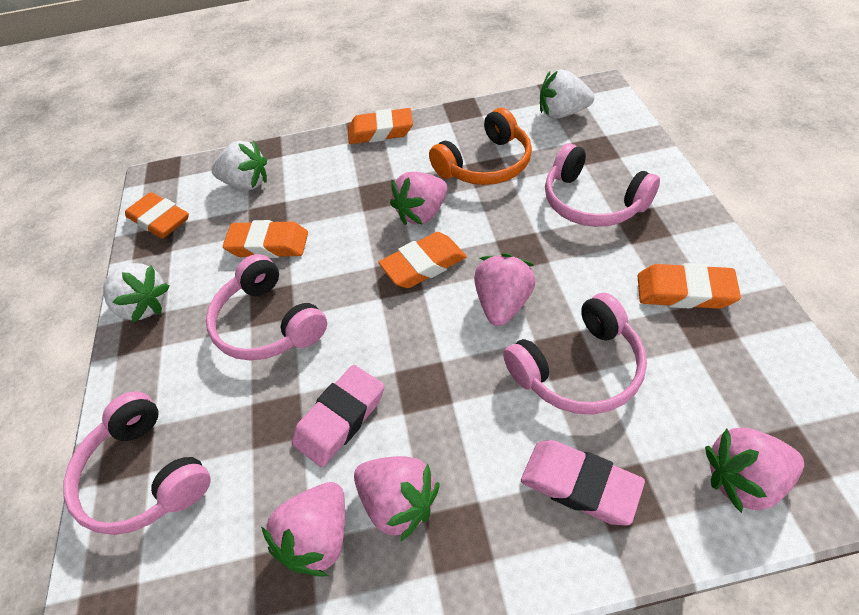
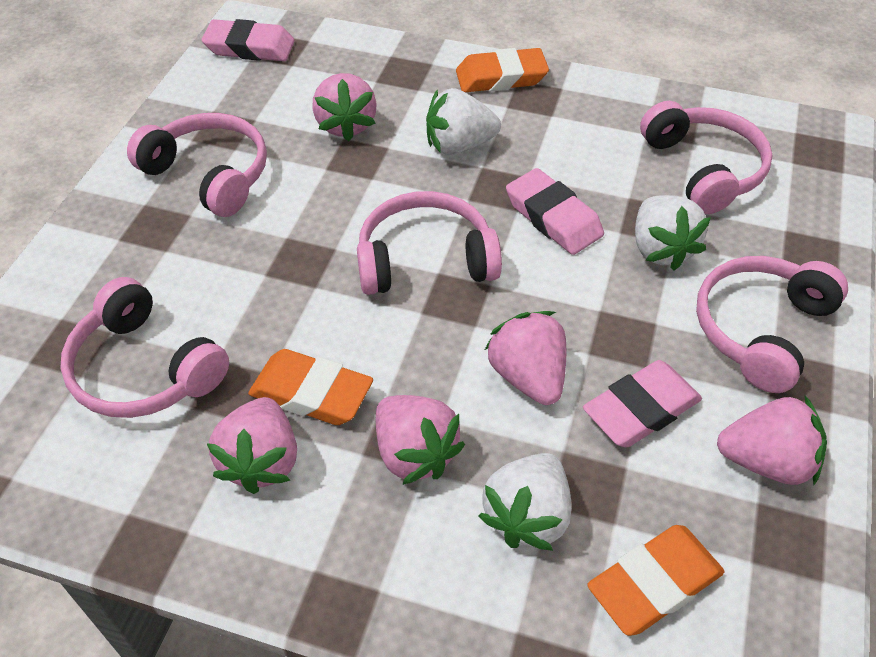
orange eraser: 5 -> 3
orange headphones: 1 -> 0
pink eraser: 2 -> 3
pink headphones: 4 -> 5

